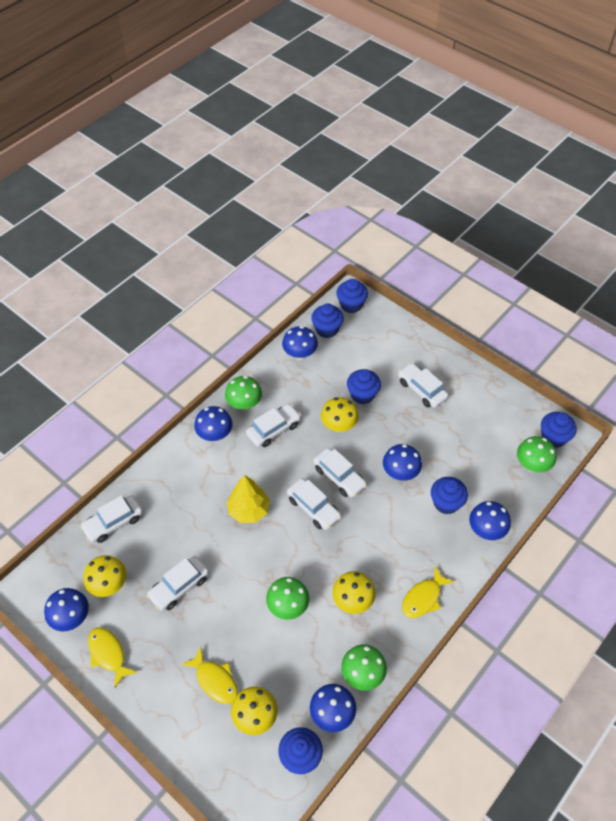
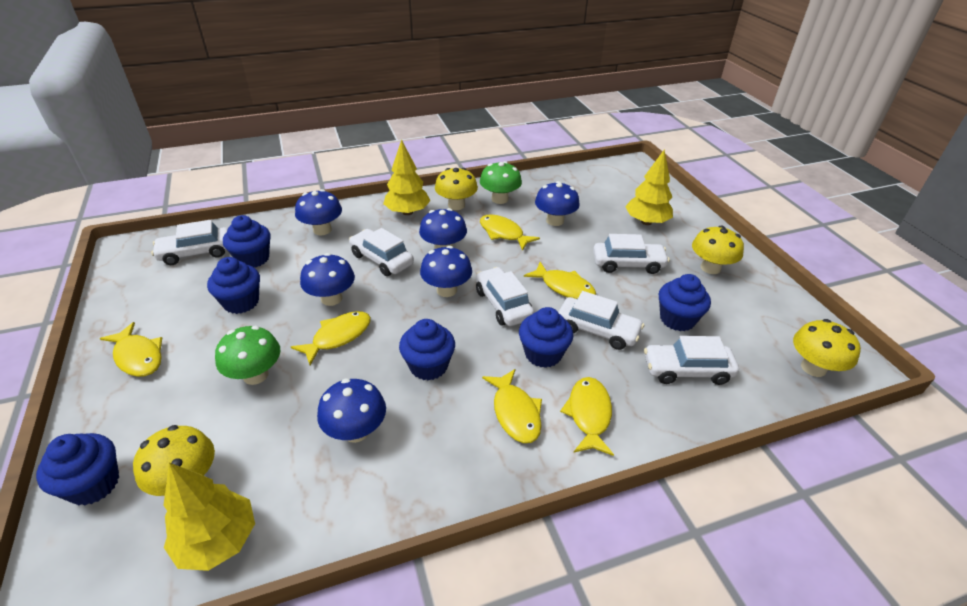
green mushroom: 4 -> 2
yellow fish: 3 -> 6
yellow tree: 1 -> 3

